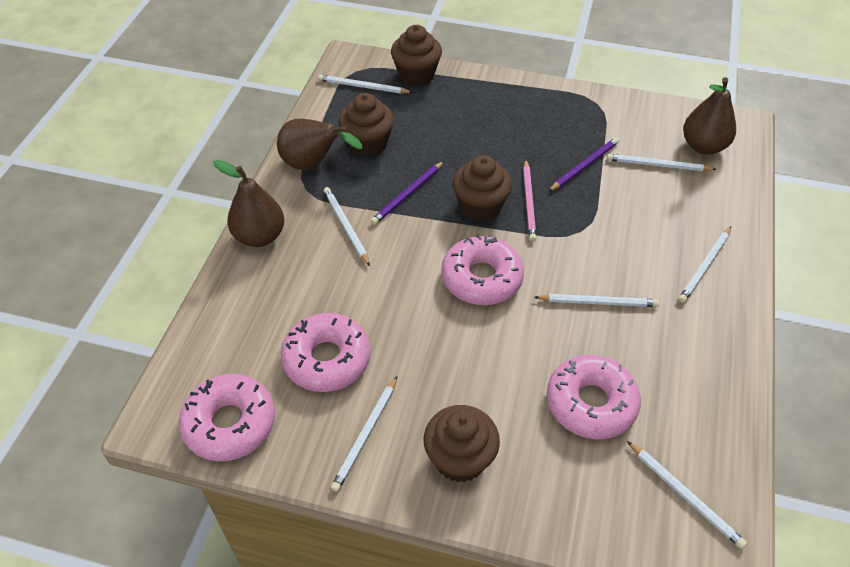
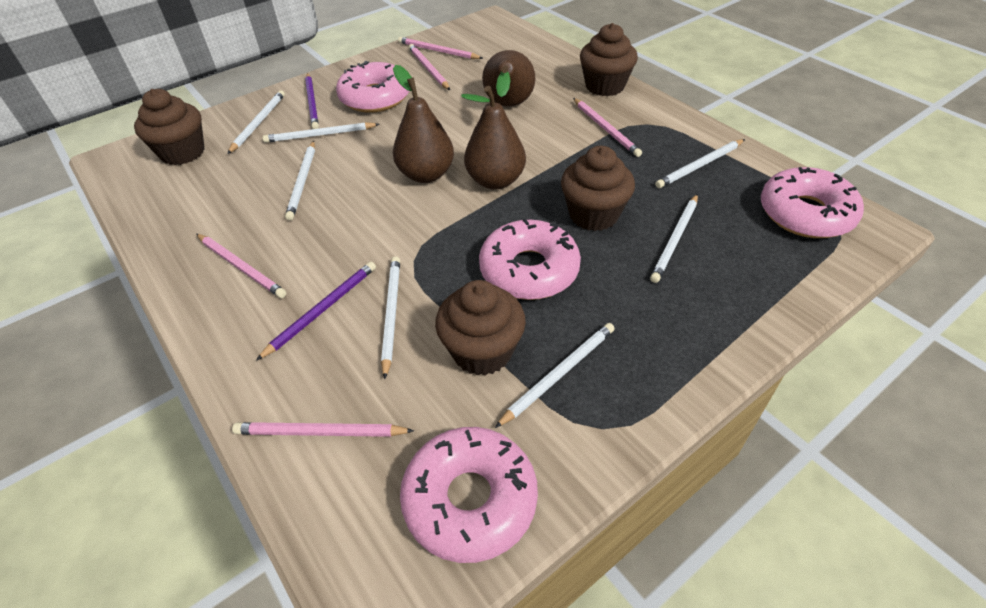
pink pencil: 1 -> 5

